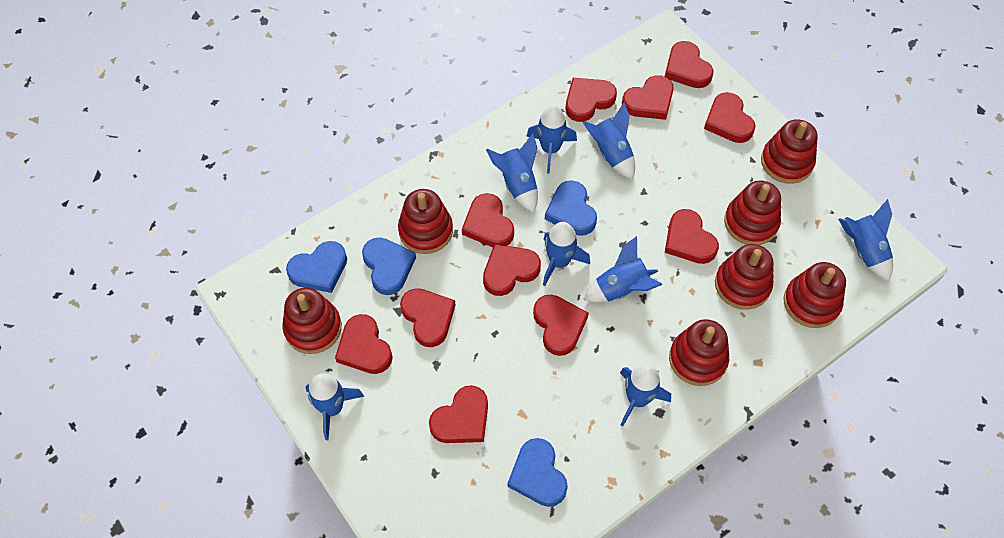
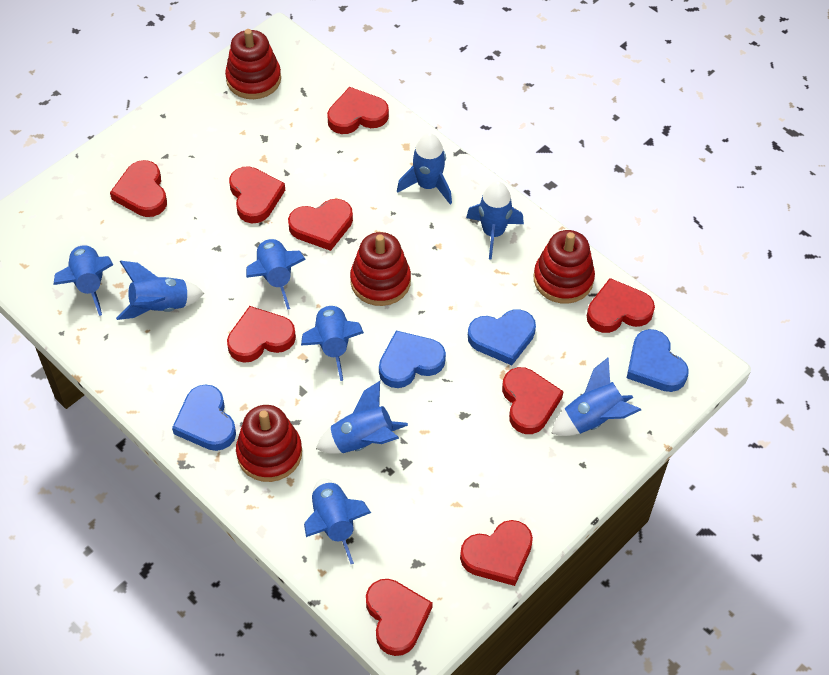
blue rocket: 8 -> 9
red heart: 11 -> 9
red stacking toy: 7 -> 4

